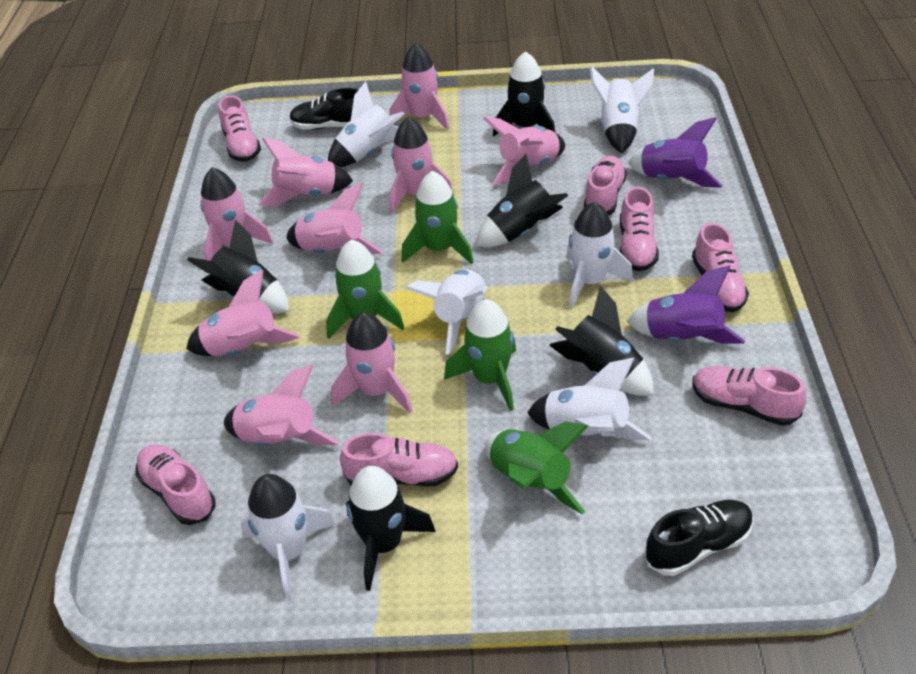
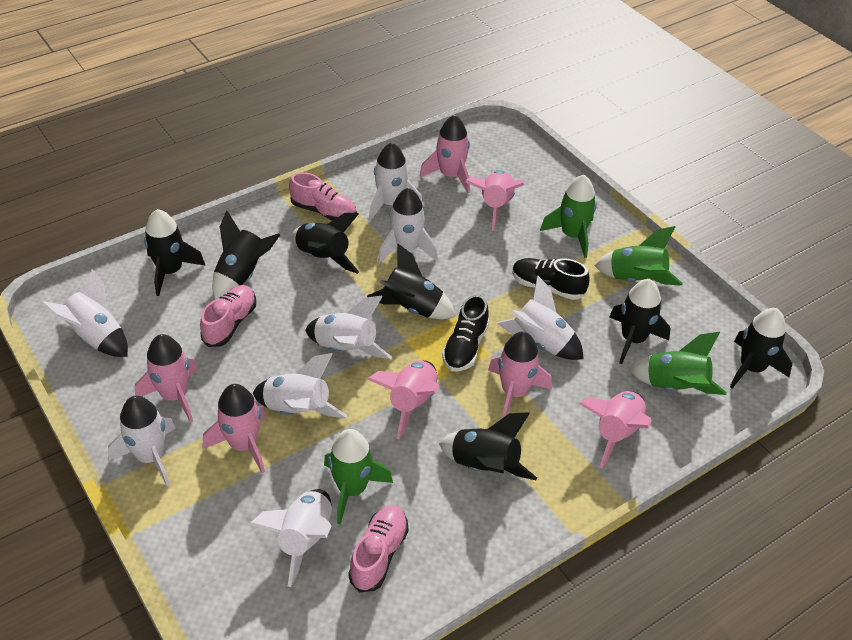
black rocket: 5 -> 7
pink rocket: 9 -> 7
pink shoe: 7 -> 3
purple rocket: 2 -> 0
white rocket: 6 -> 8

